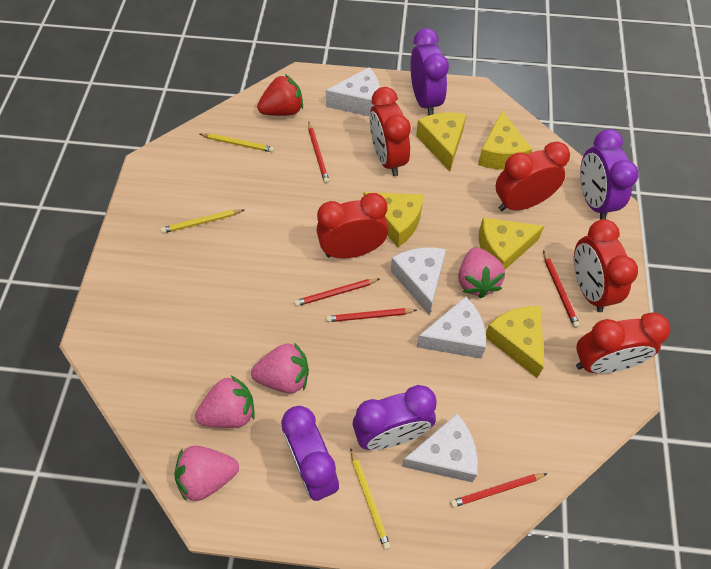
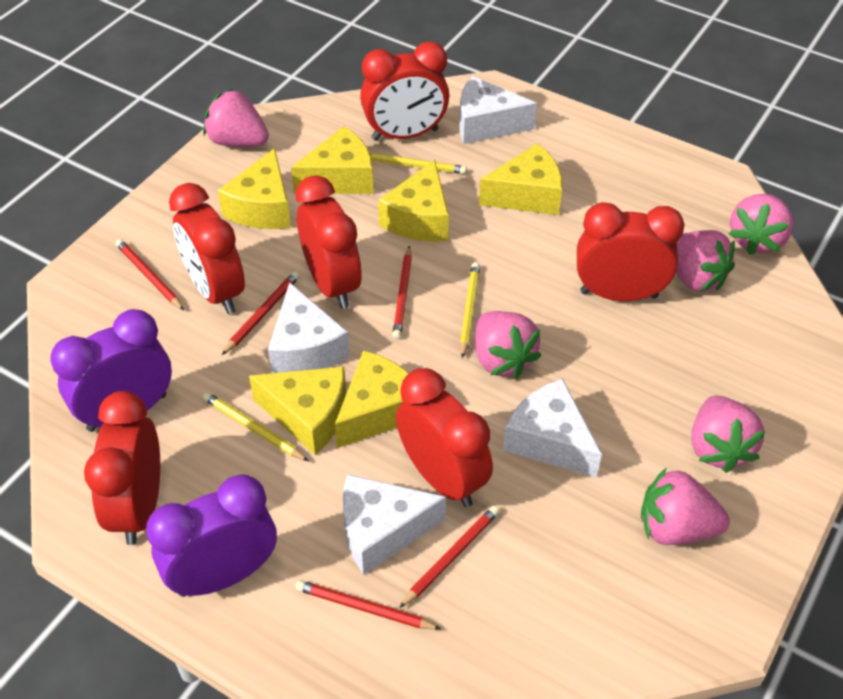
pink strawberry: 4 -> 6
purple clock: 4 -> 2
red clock: 5 -> 6
red strawberry: 1 -> 0
yellow cheese: 5 -> 6

